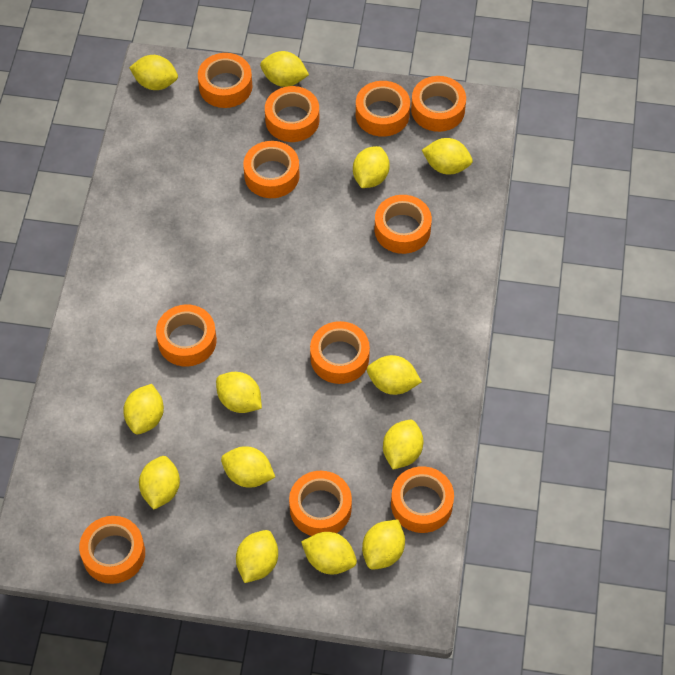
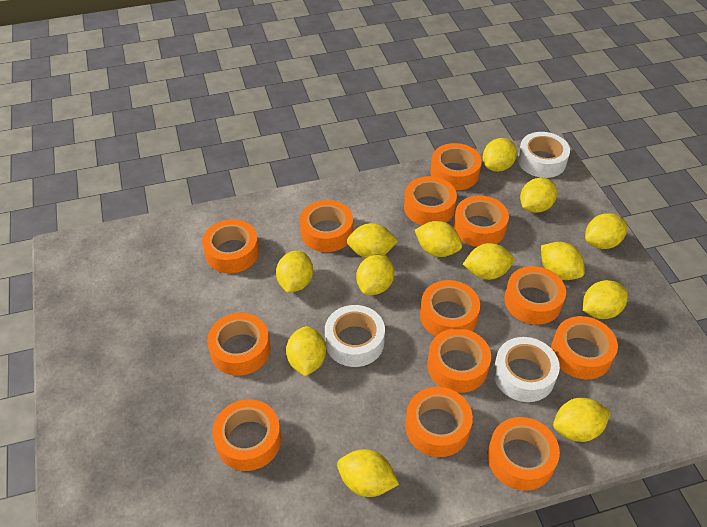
orange tape: 11 -> 13
white tape: 0 -> 3

